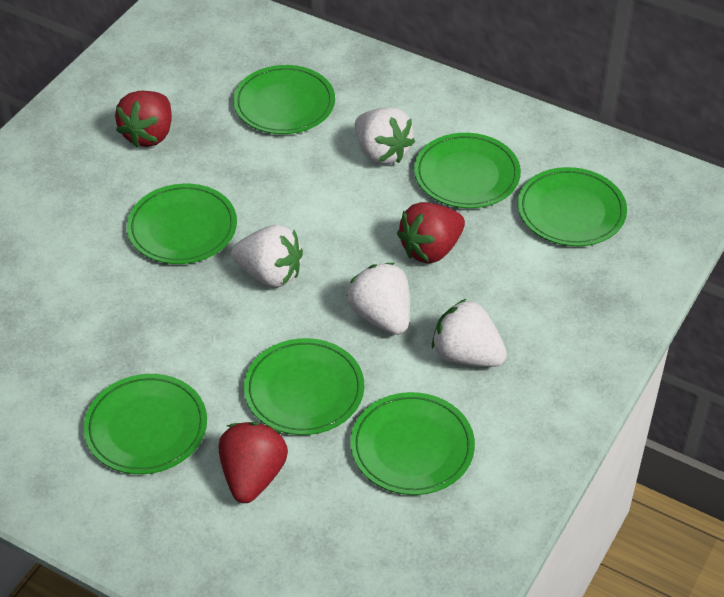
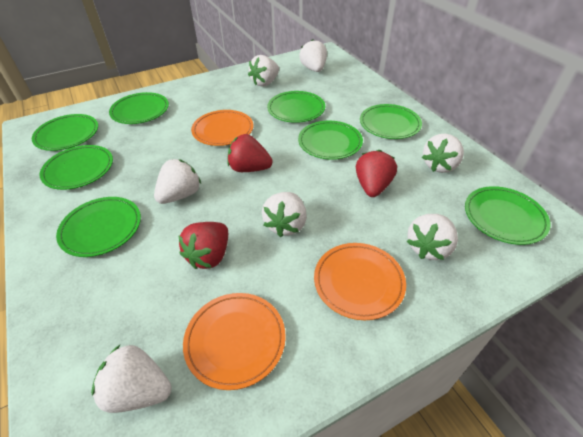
green plate: 7 -> 8
orange plate: 0 -> 3
white strawberry: 4 -> 7

